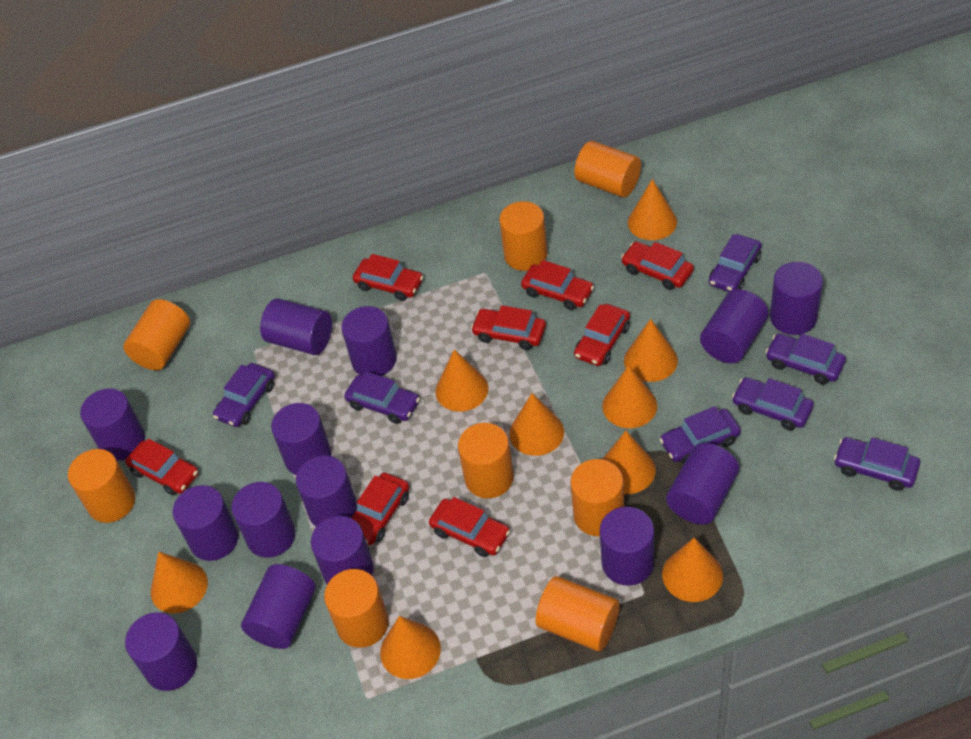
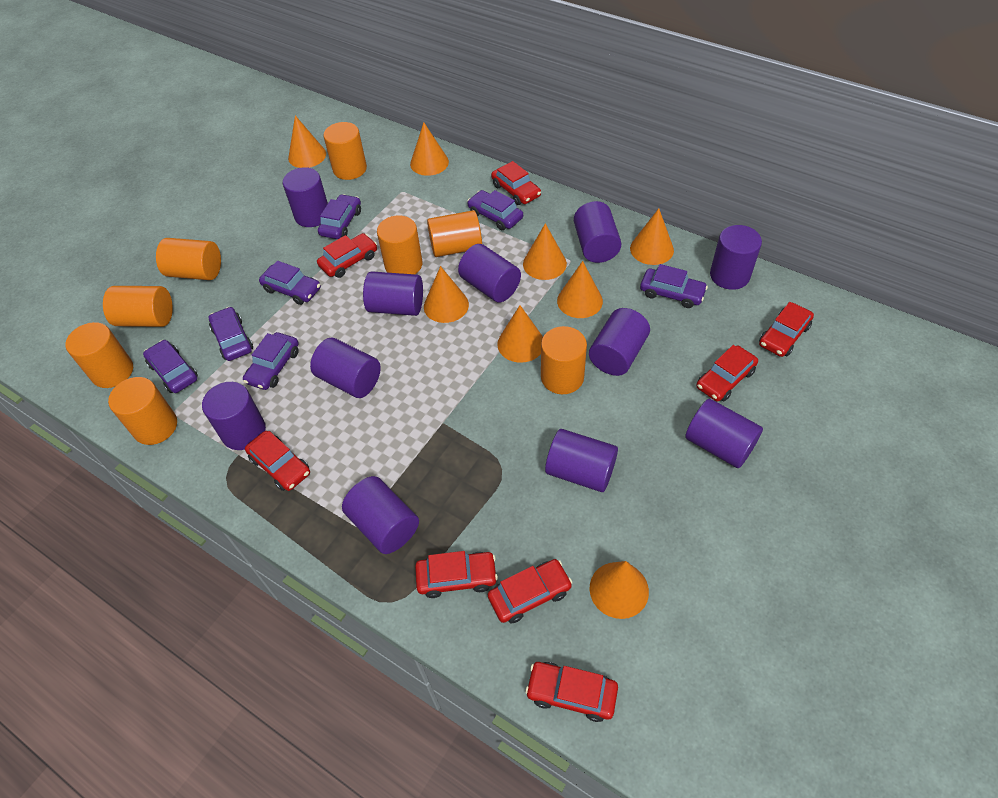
orange cone: 9 -> 8
purple cylinder: 14 -> 11

